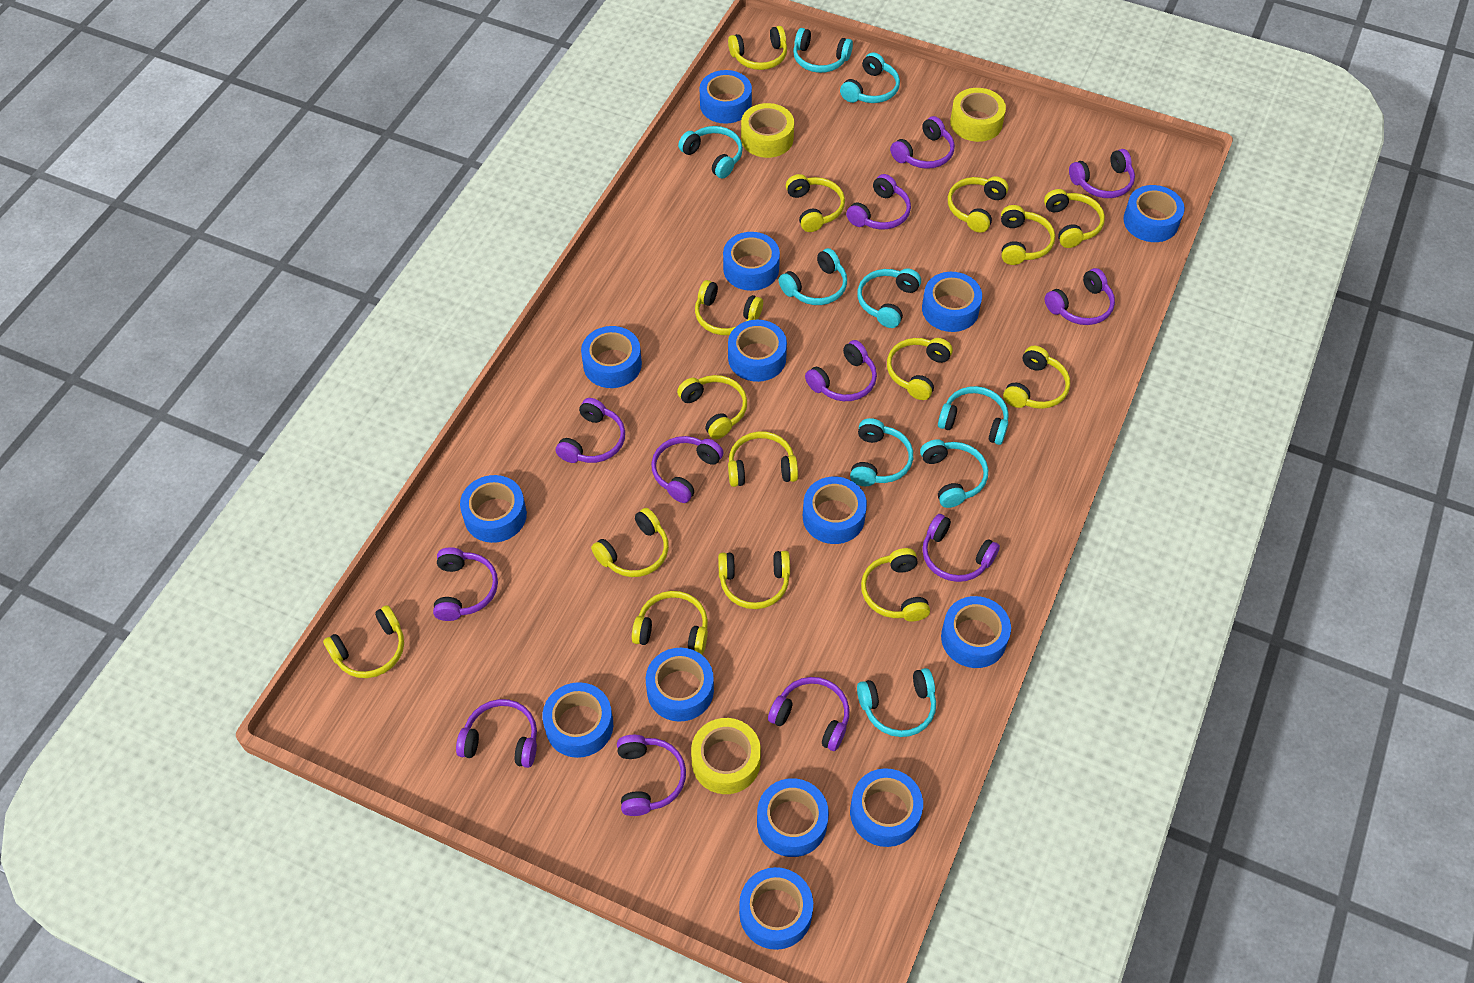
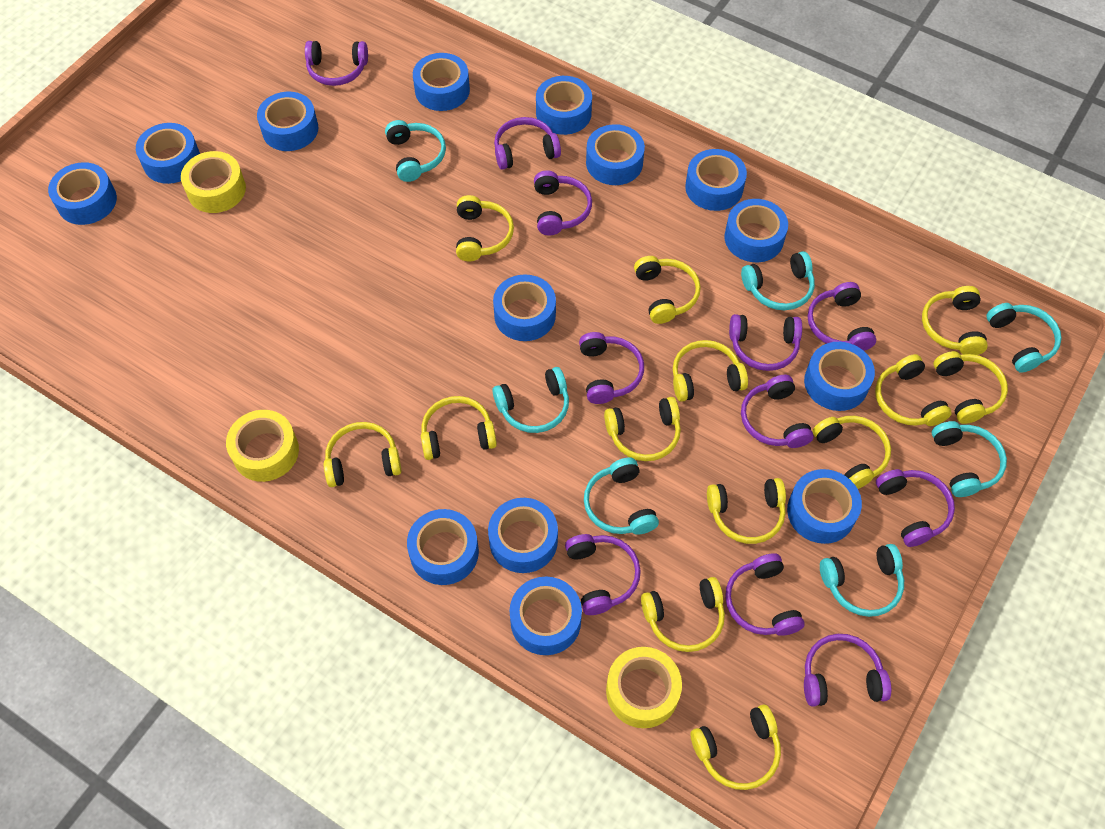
purple headphones: 12 -> 11
turquoise headphones: 9 -> 7
yellow headphones: 15 -> 13

